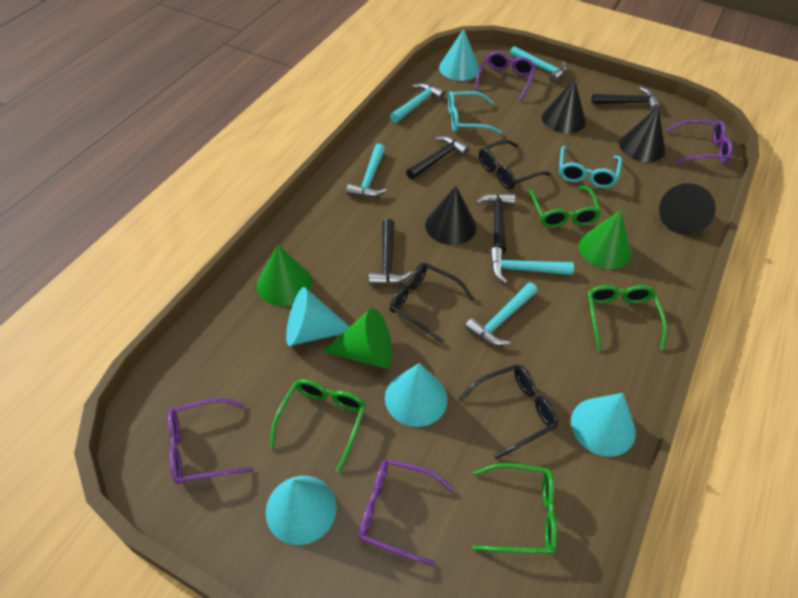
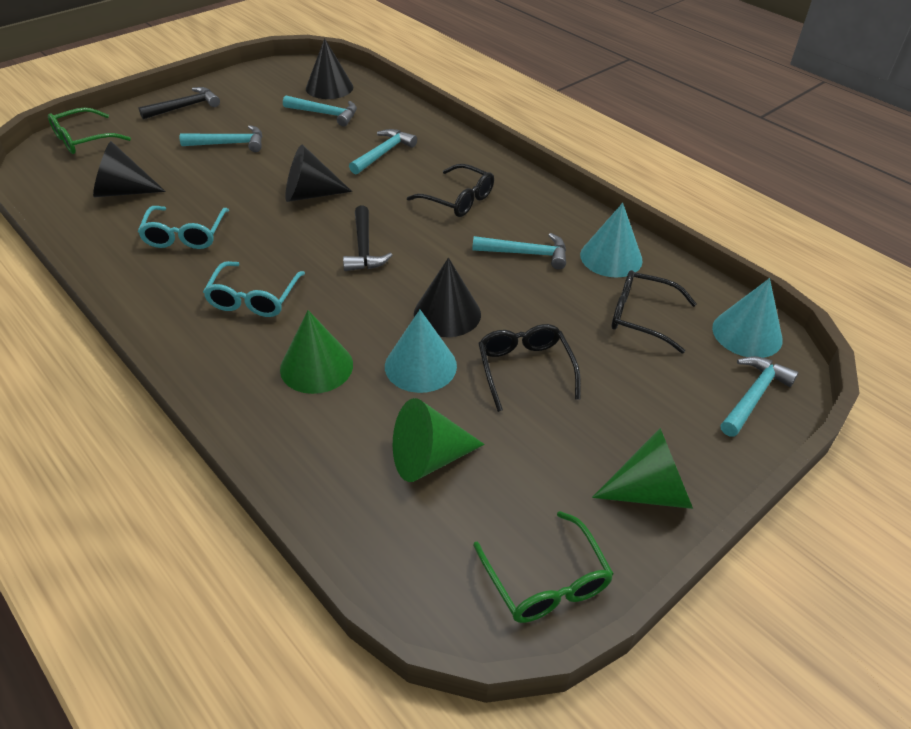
black hammer: 4 -> 2
green glasses: 4 -> 2
purple glasses: 4 -> 0
turquoise cone: 5 -> 3

